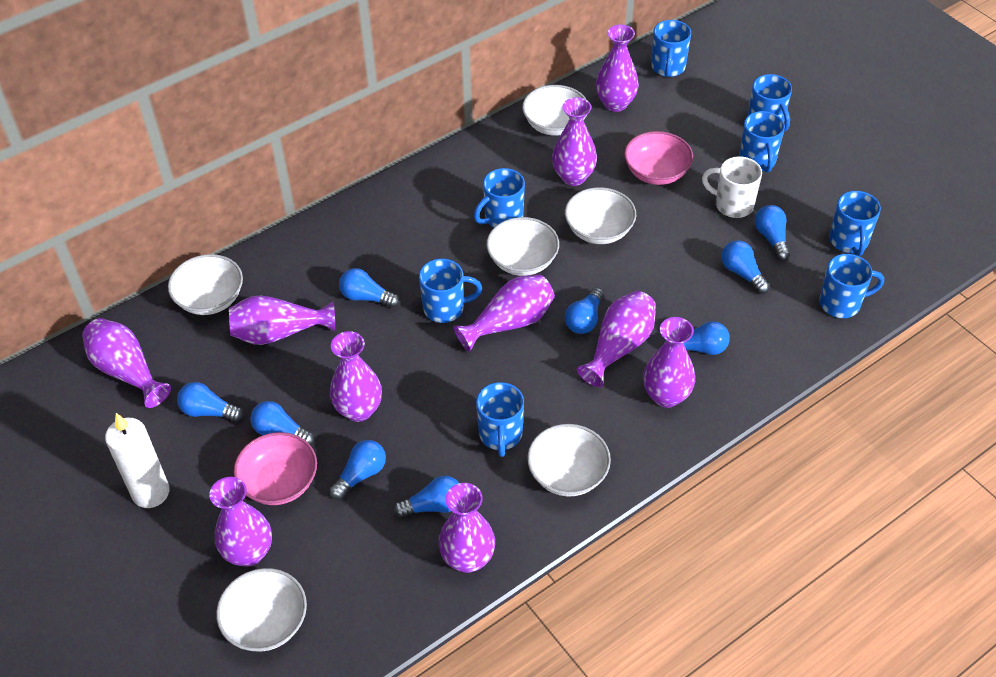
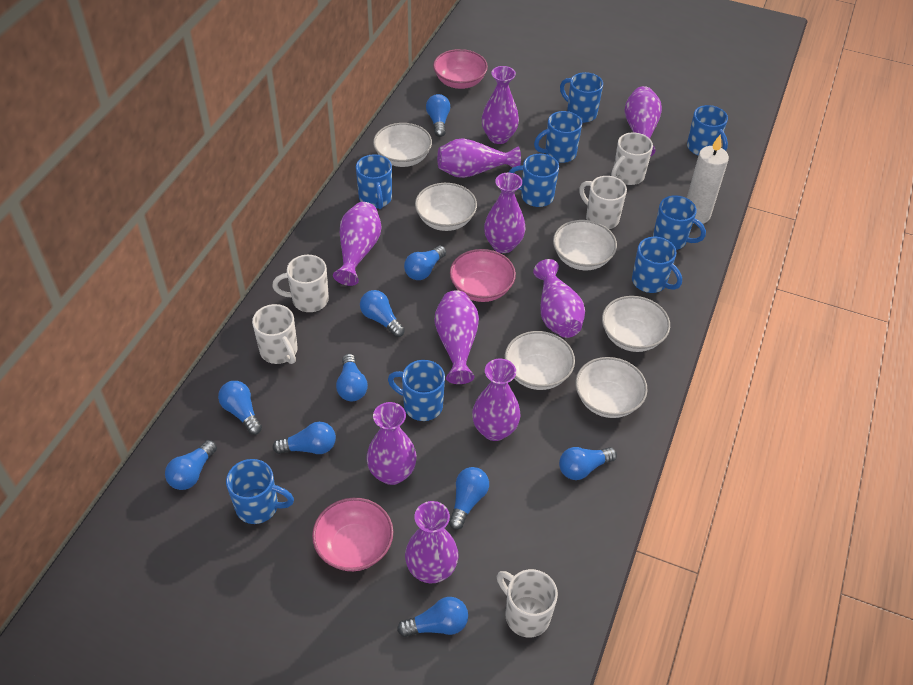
blue light bulb: 9 -> 10
blue mug: 8 -> 9
pink bowl: 2 -> 3
white mug: 1 -> 5

